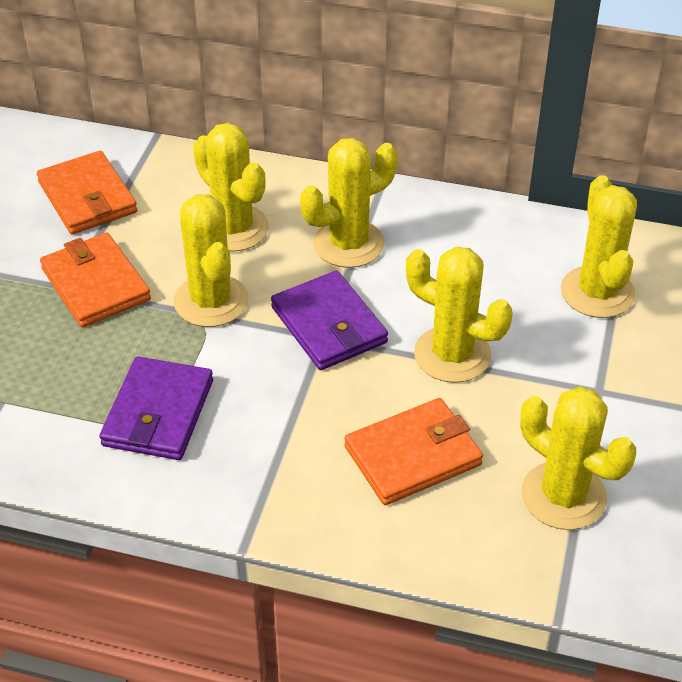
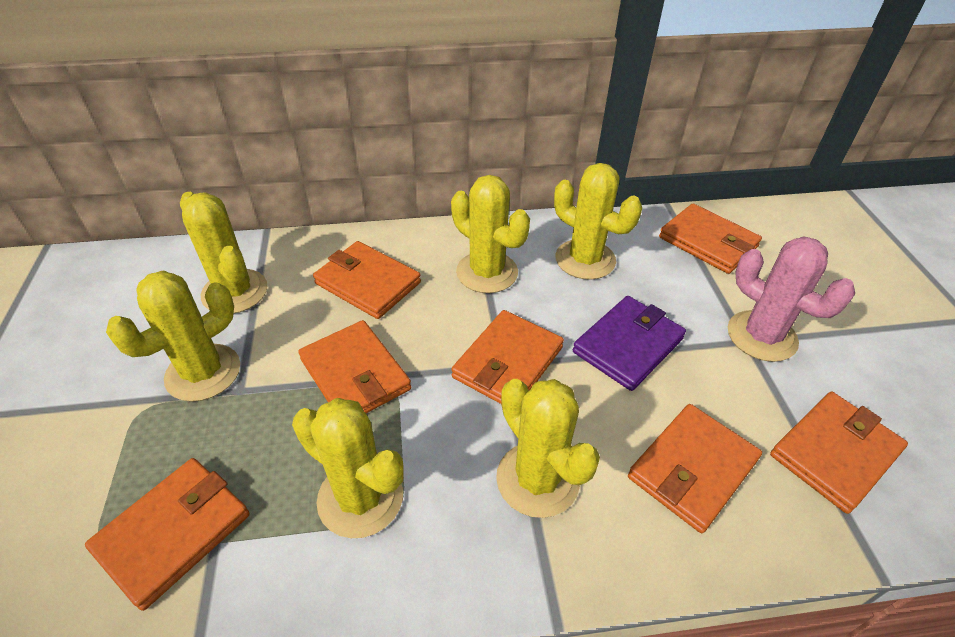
orange wallet: 3 -> 7
pink cactus: 0 -> 1
purple wallet: 2 -> 1

